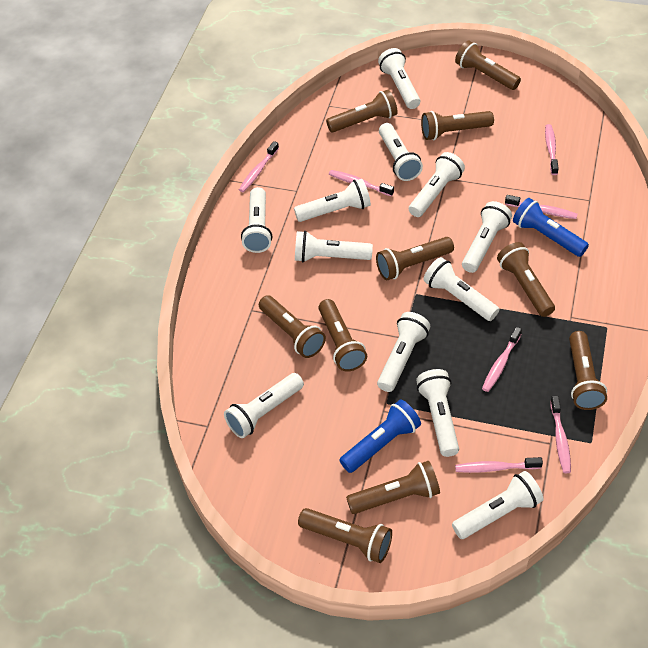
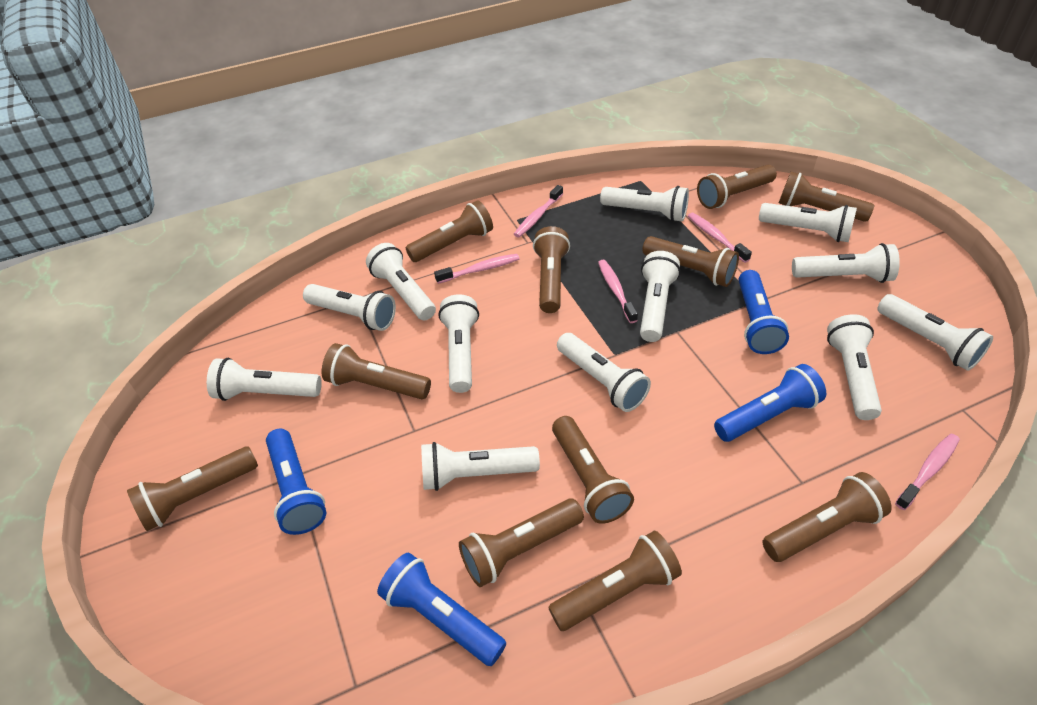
blue flashlight: 2 -> 4
brown flashlight: 10 -> 11
pink toothbrush: 7 -> 5

